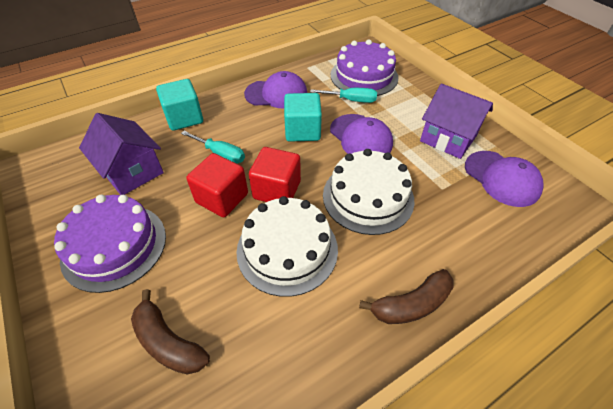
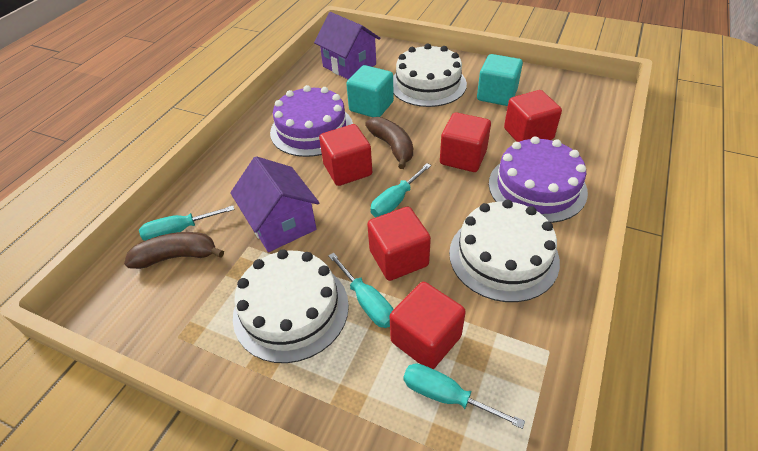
purple cap: 3 -> 0
red cube: 2 -> 5
turquoise screwdriver: 2 -> 4
white cake: 2 -> 3

